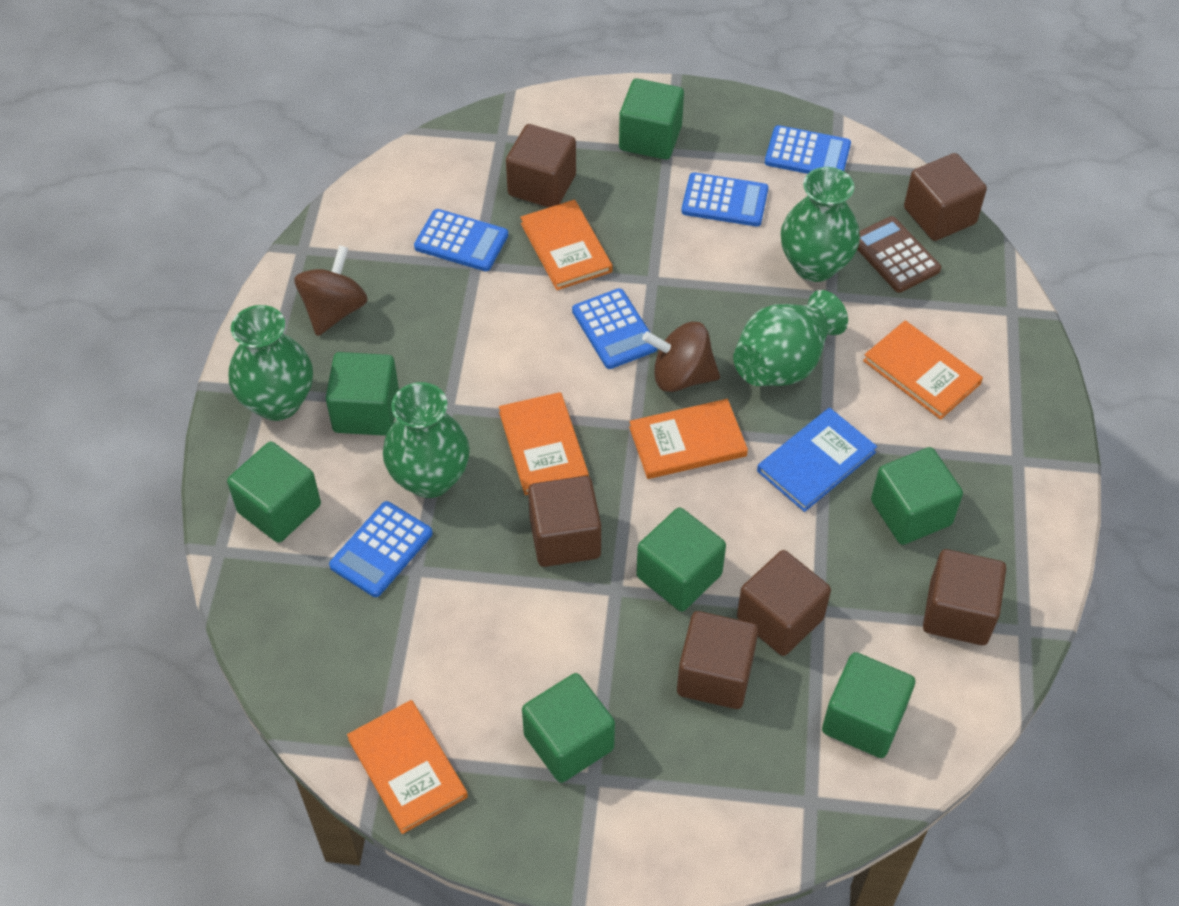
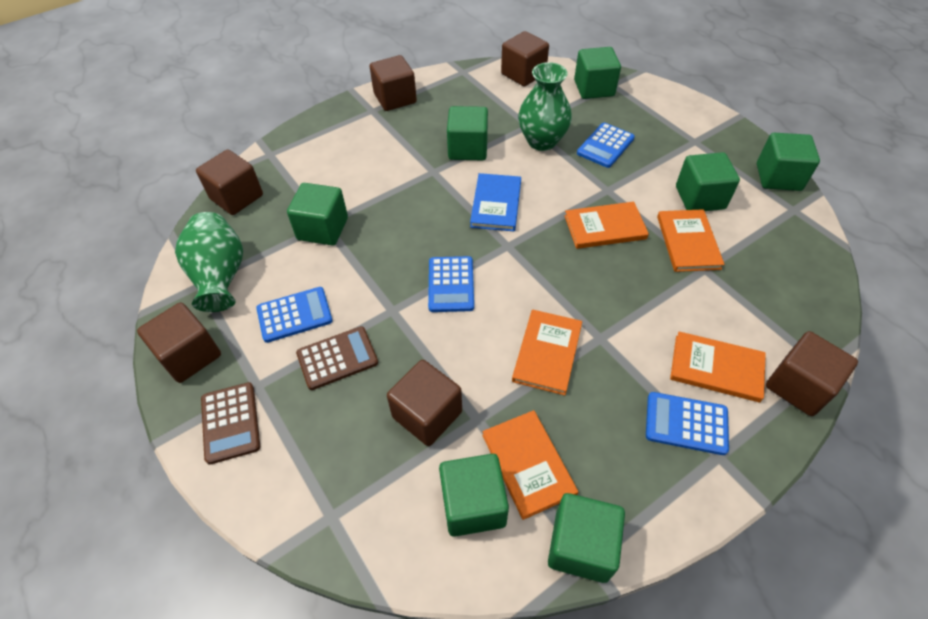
blue calculator: 5 -> 4
brown calculator: 1 -> 2
brown spinning top: 2 -> 0
green vase: 4 -> 2

